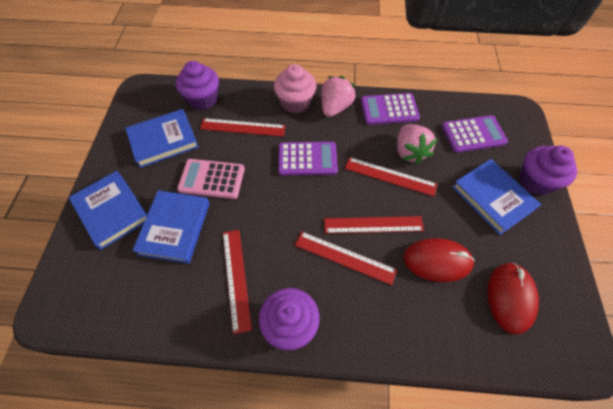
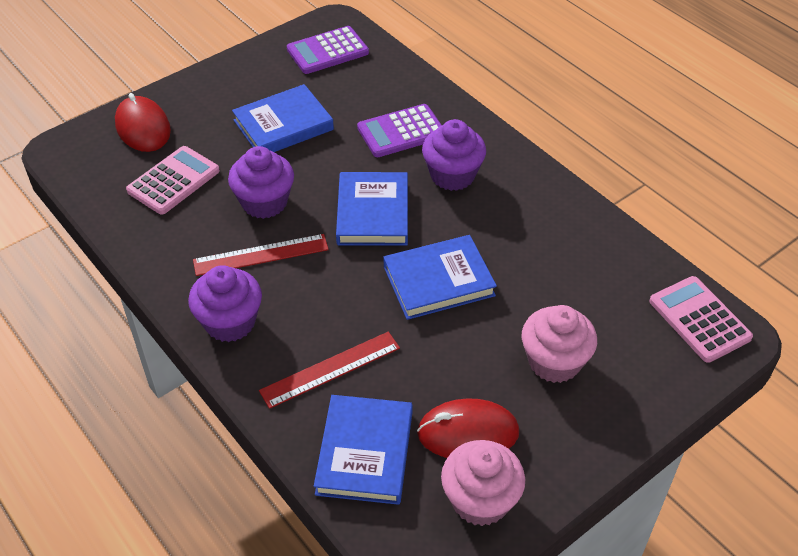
pink calculator: 1 -> 2
pink cupcake: 1 -> 2
pink strawberry: 2 -> 0
purple calculator: 3 -> 2
red ruler: 5 -> 2

